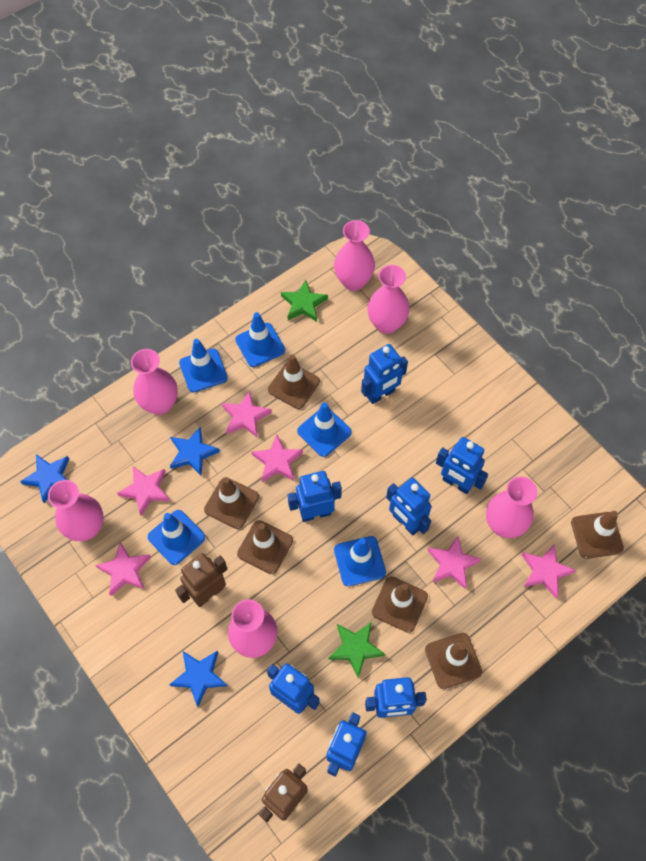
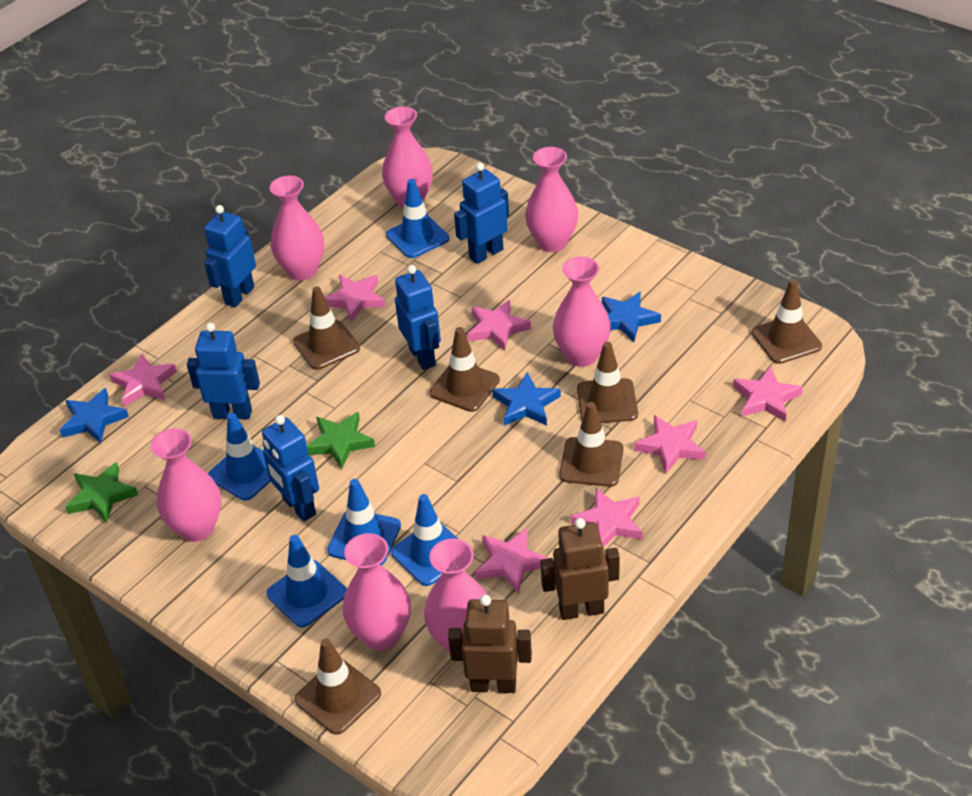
blue robot: 7 -> 5
pink star: 6 -> 7
pink vase: 6 -> 7

